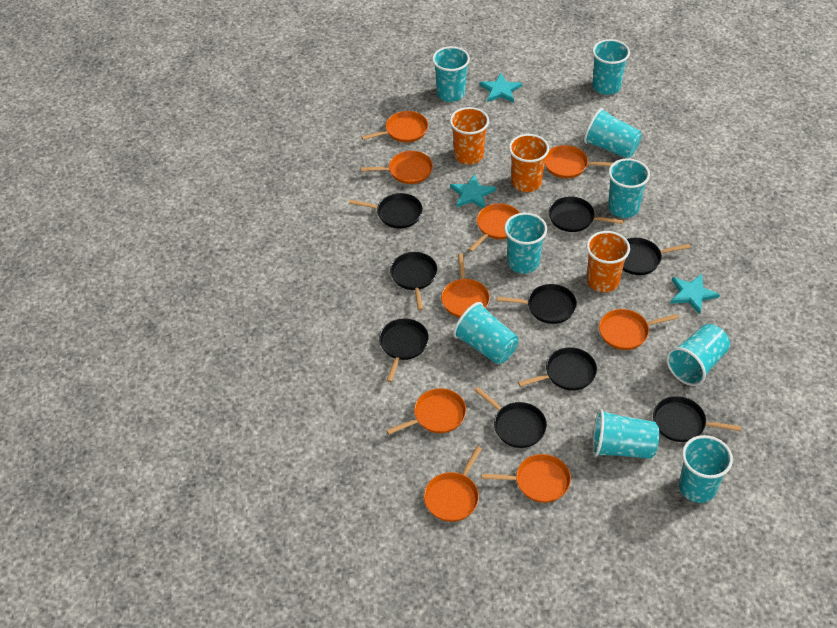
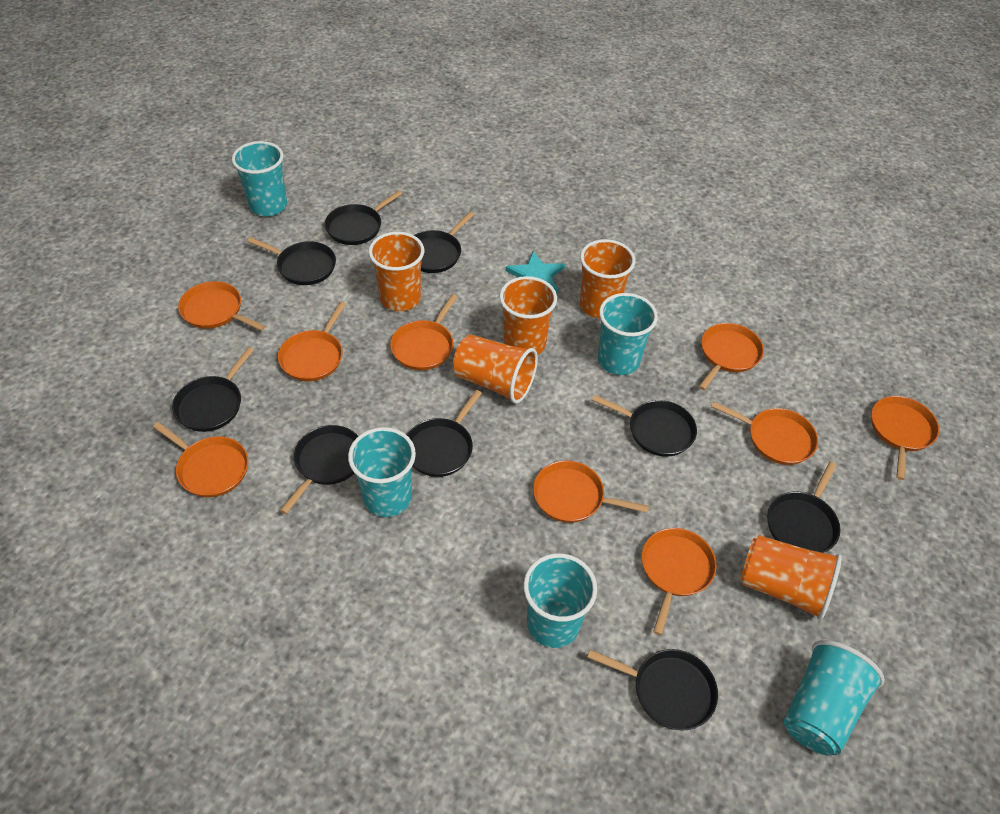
orange cup: 3 -> 5
turquoise cup: 9 -> 5
turquoise star: 3 -> 1

